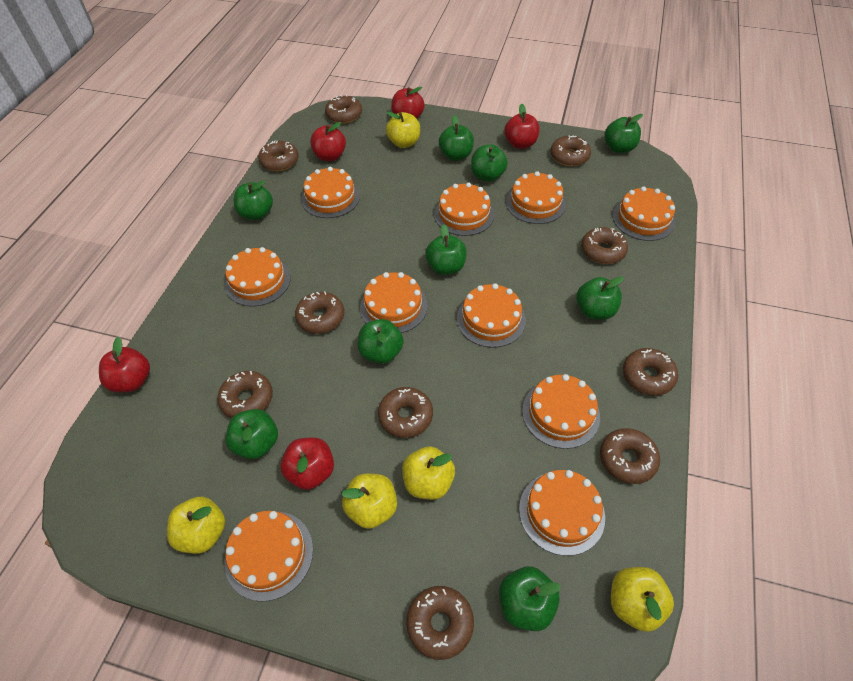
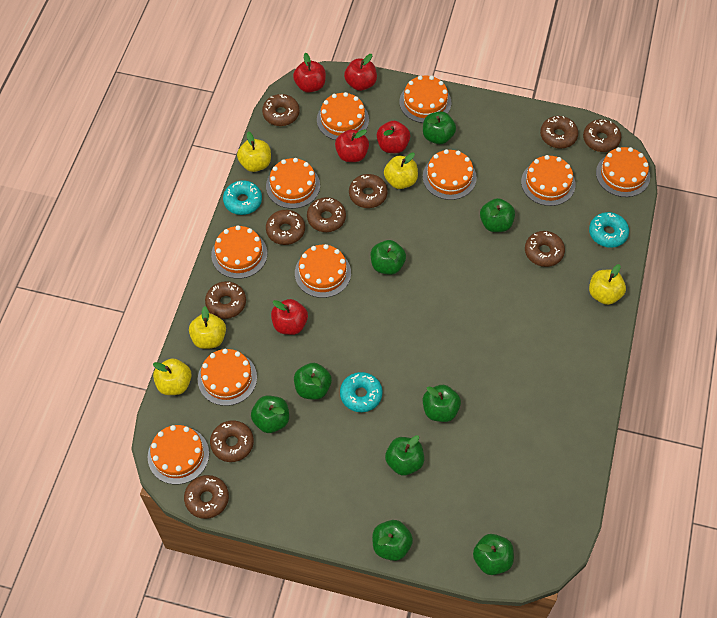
turquoise donut: 0 -> 3

